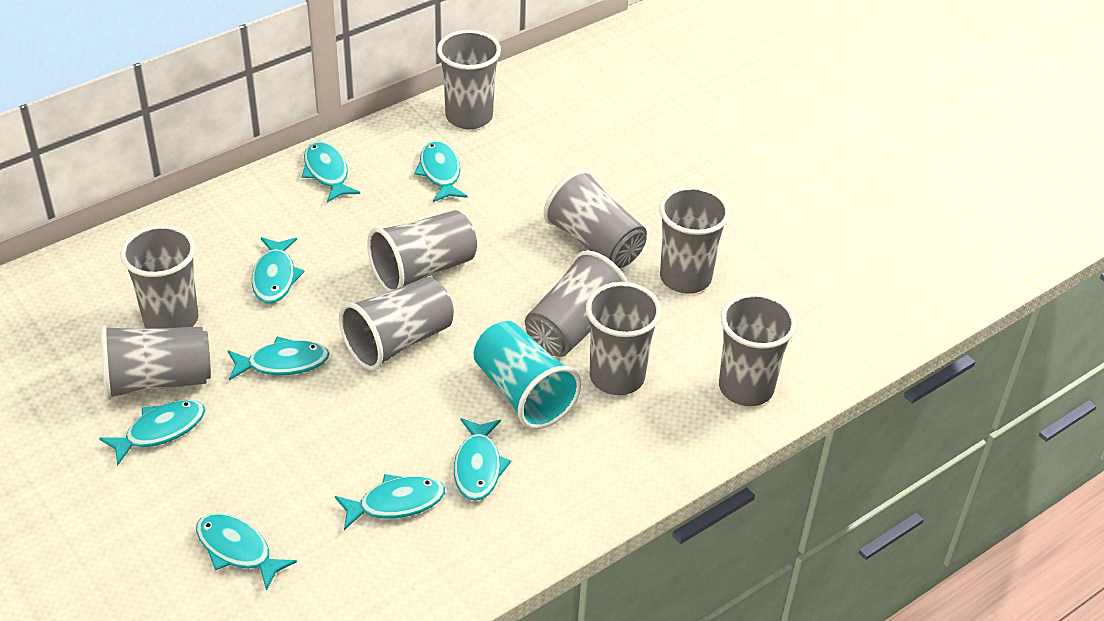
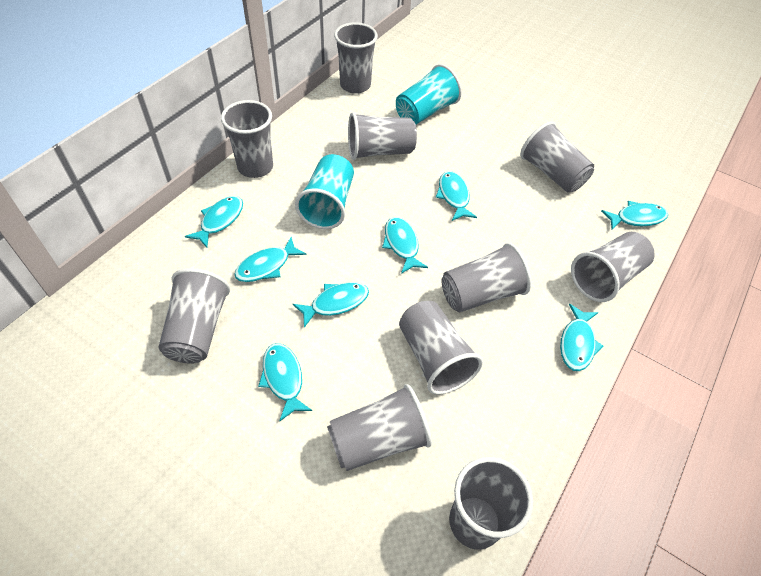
turquoise cup: 1 -> 2

